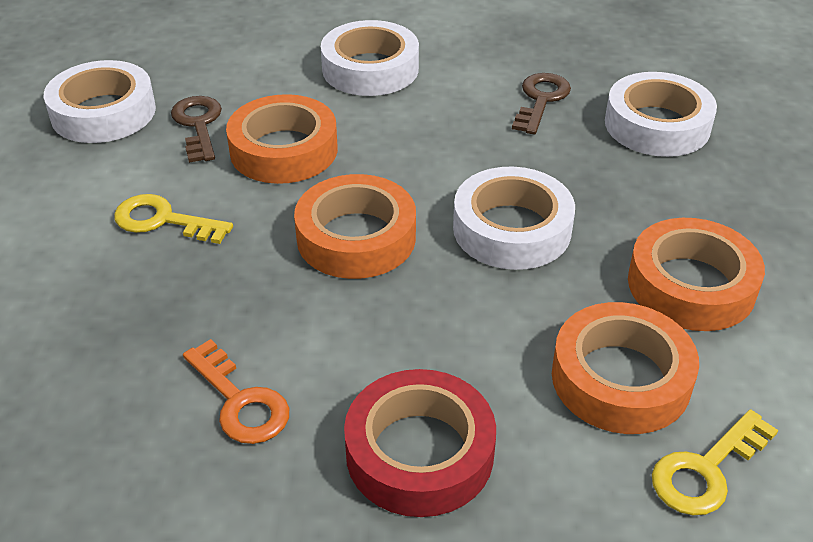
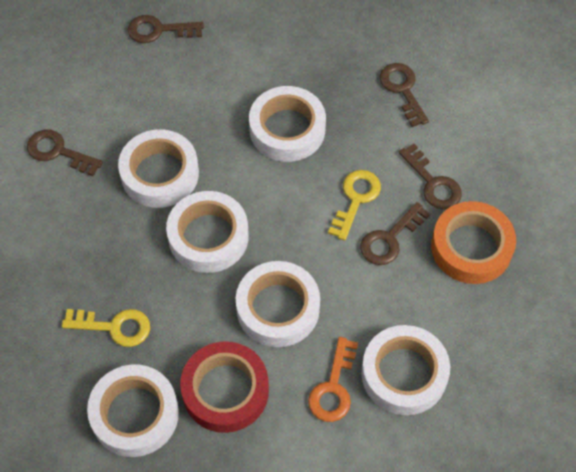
brown key: 2 -> 5
orange tape: 4 -> 1
white tape: 4 -> 6

